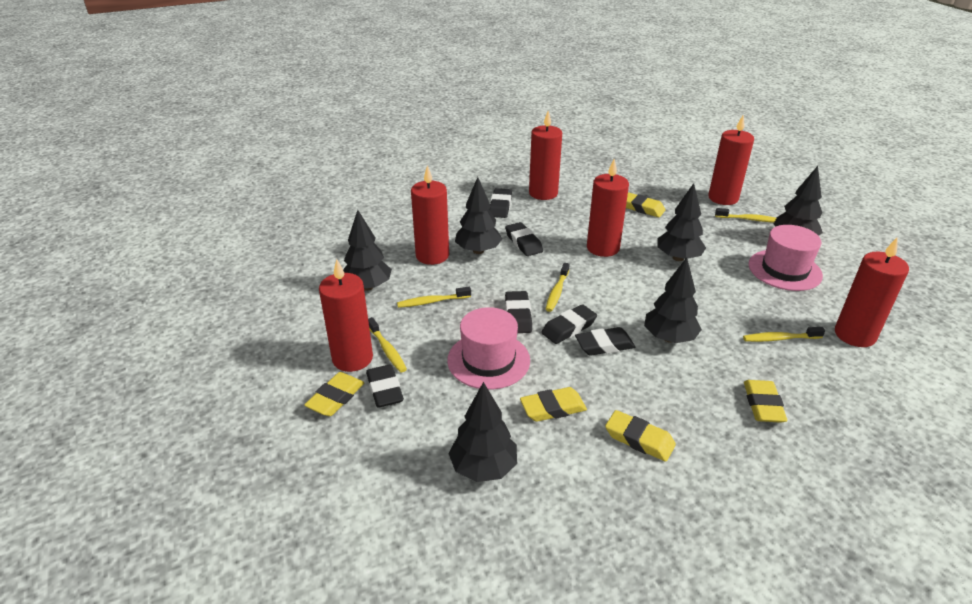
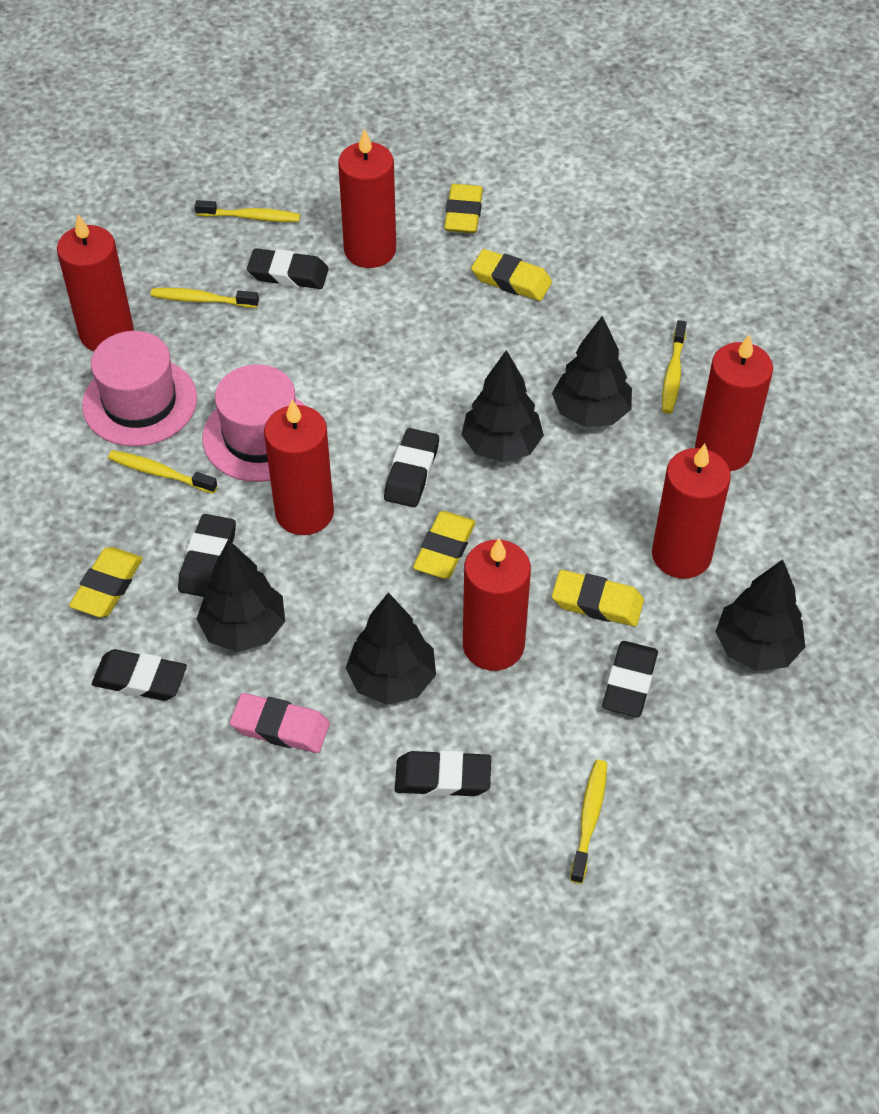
black tree: 6 -> 5
pink eraser: 0 -> 1

